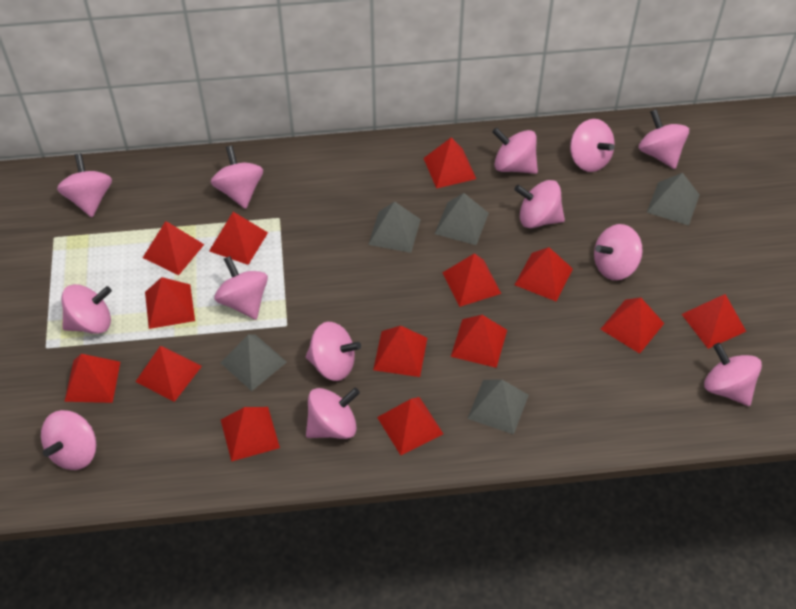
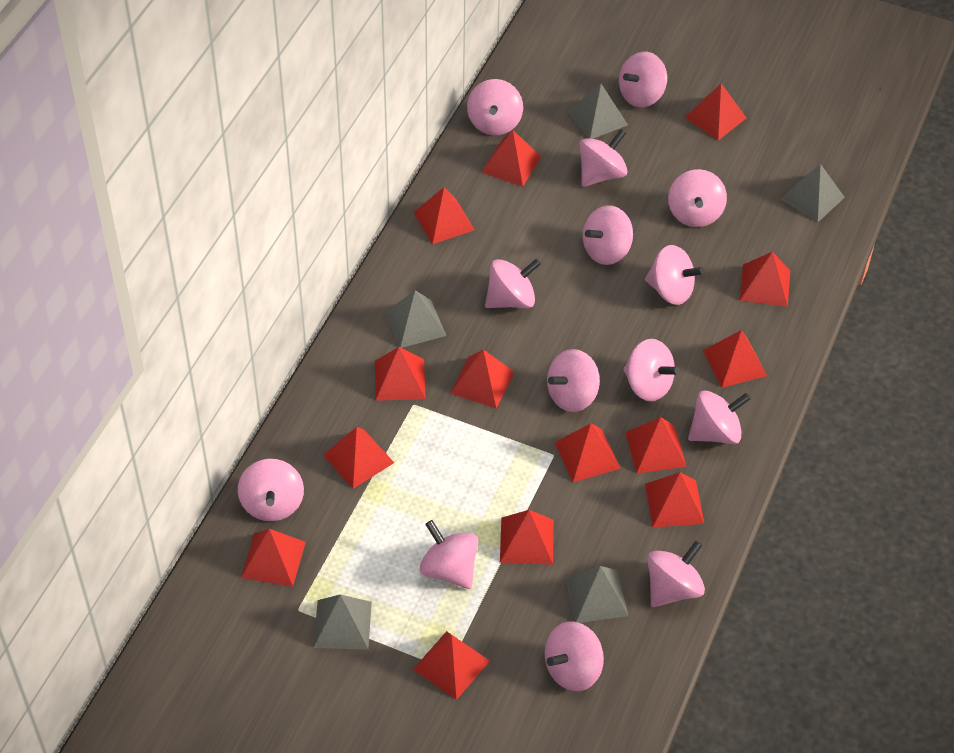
pink spinning top: 13 -> 14

